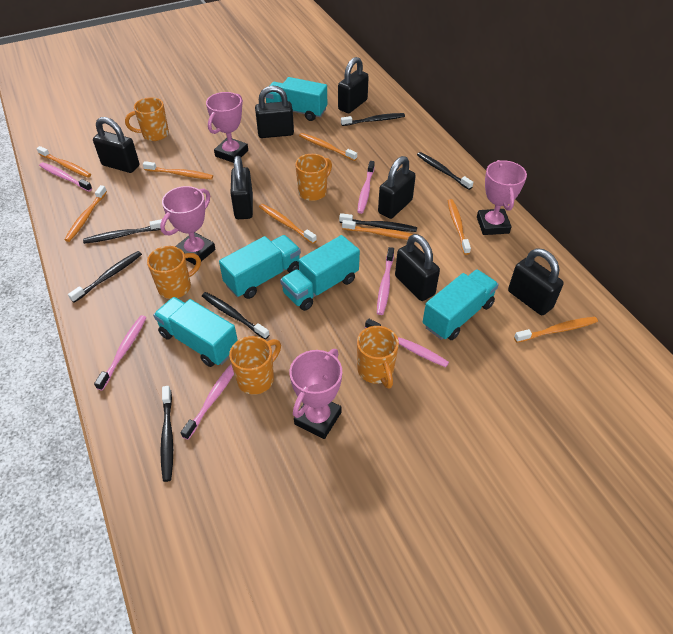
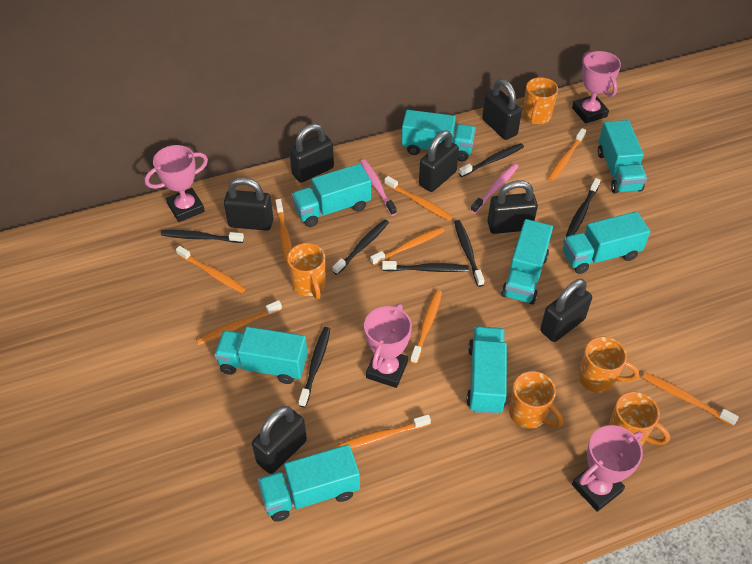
orange toothbrush: 8 -> 9
pink toothbrush: 6 -> 2
turquoise truck: 5 -> 8

